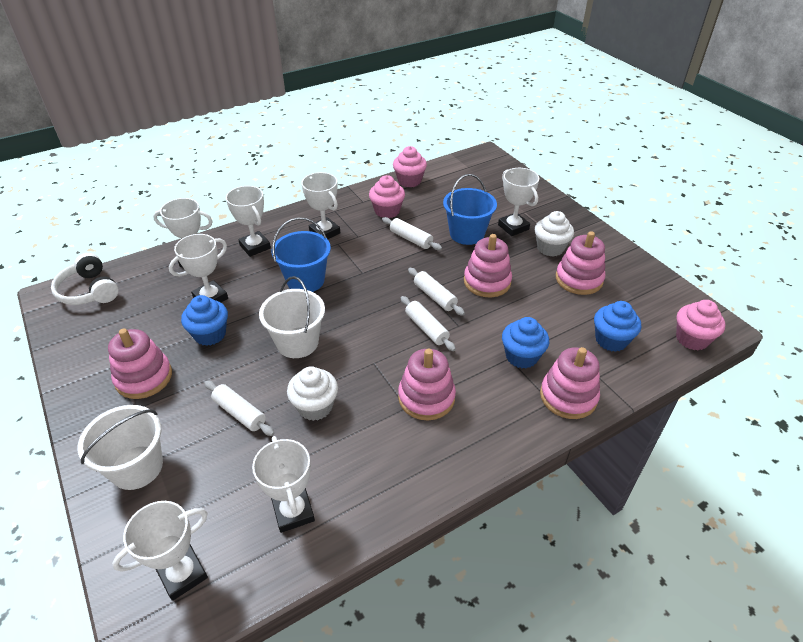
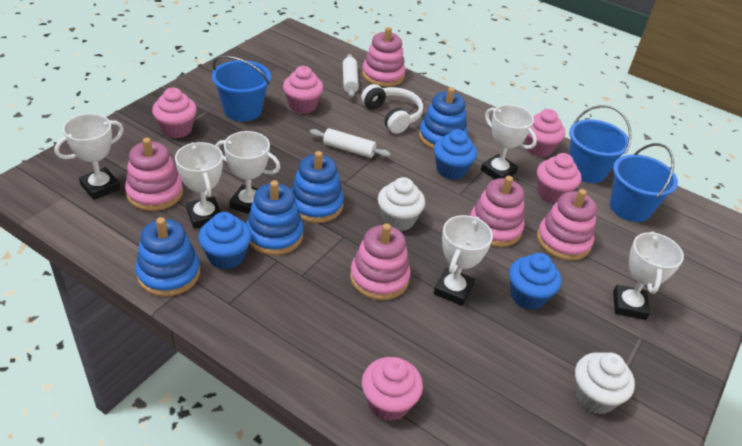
blue bucket: 2 -> 3
blue stacking toy: 0 -> 4
pink cupcake: 3 -> 5
white bucket: 2 -> 0
white rolling pin: 4 -> 2
white trophy: 7 -> 6

